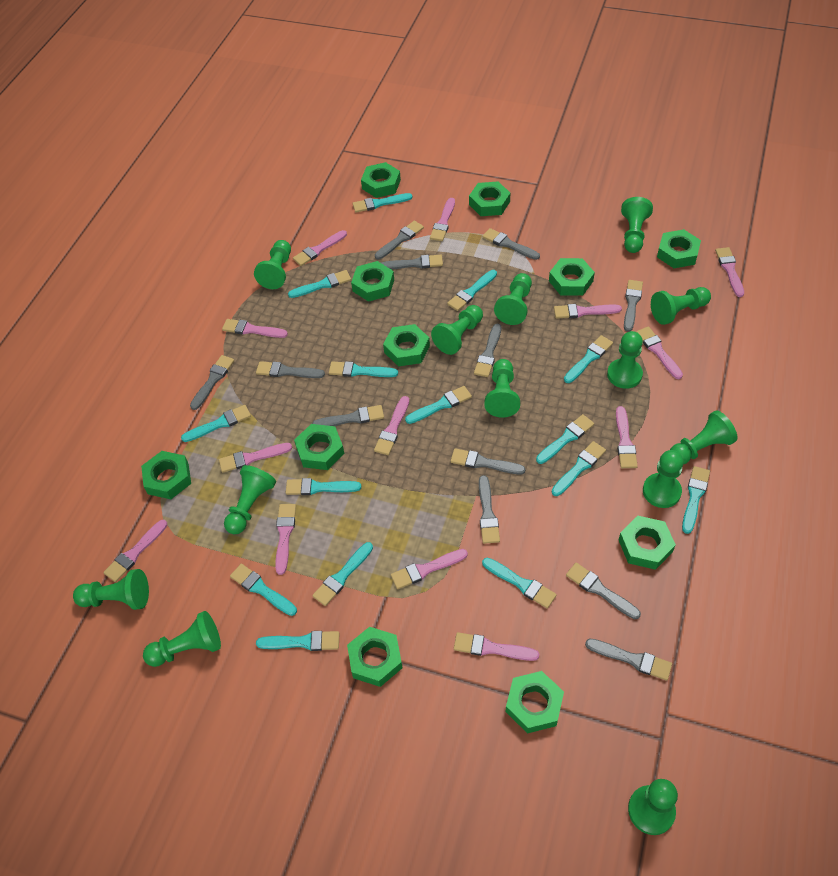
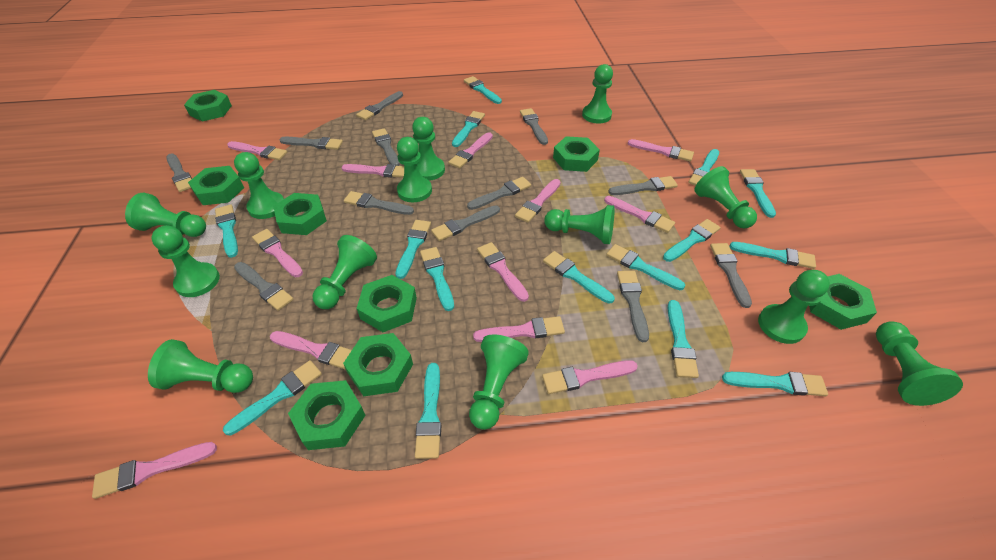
green nut: 11 -> 8
pink brush: 13 -> 12

